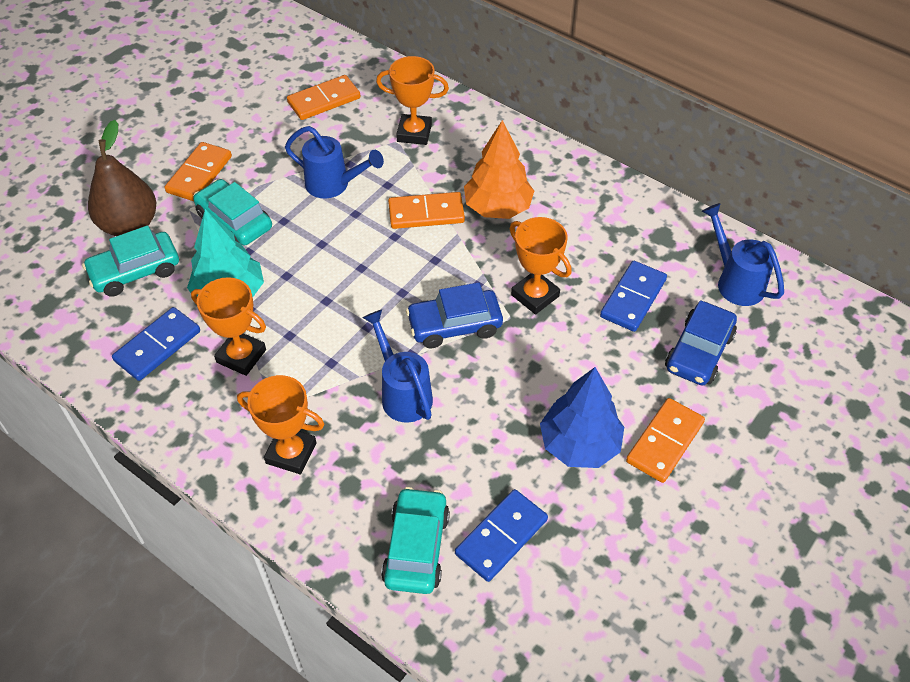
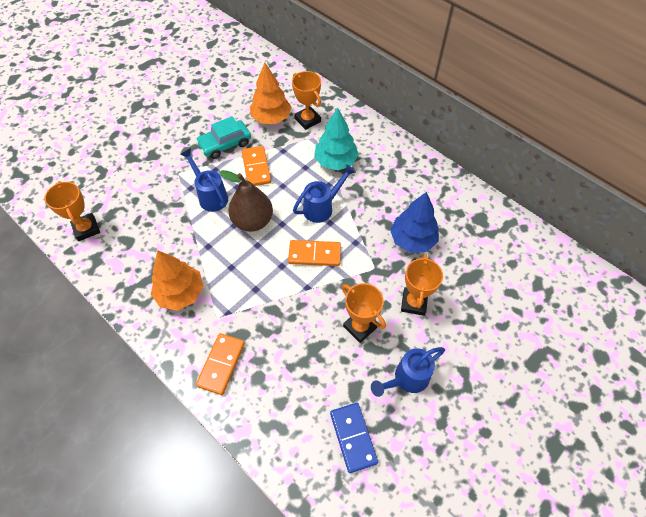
blue car: 2 -> 0
blue domino: 3 -> 1
orange domino: 4 -> 3
orange tree: 1 -> 2
turquoise car: 3 -> 1

